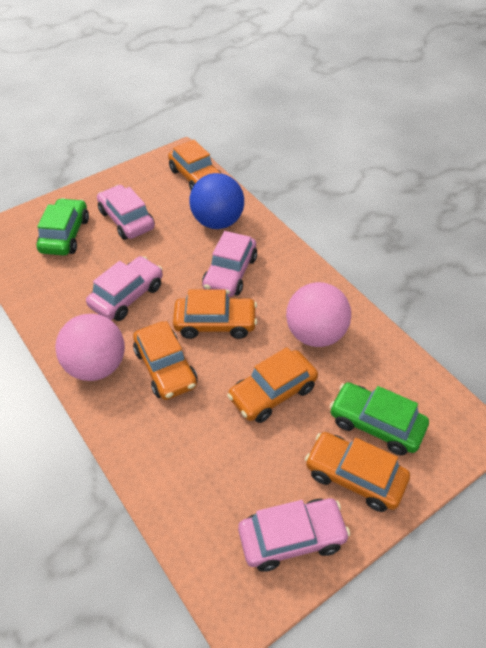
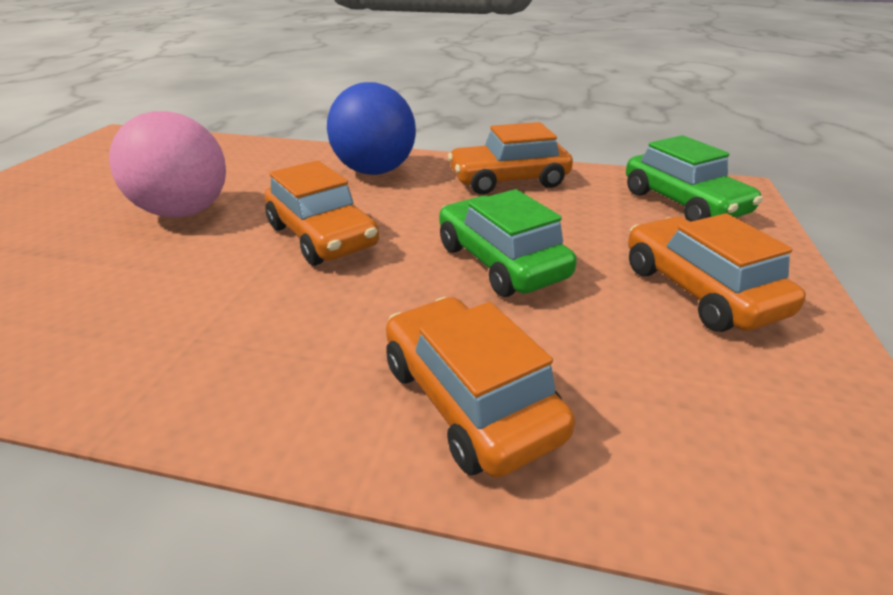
orange car: 5 -> 4
pink ball: 2 -> 1
pink car: 4 -> 0

